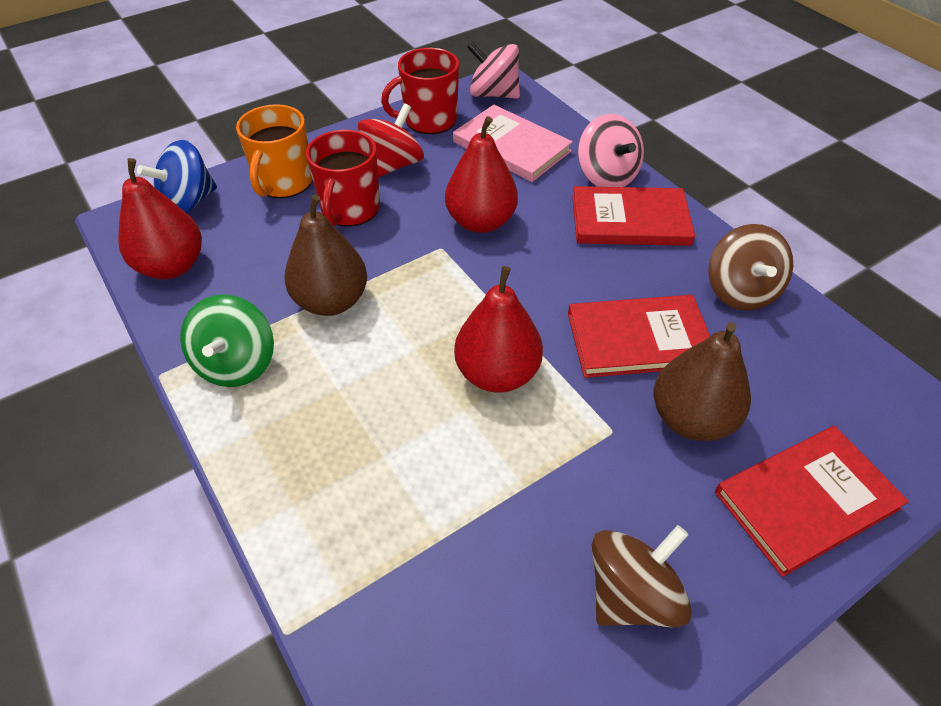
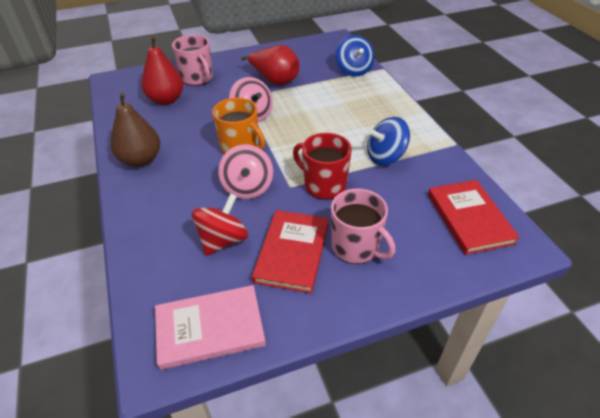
blue spinning top: 1 -> 2
brown pear: 2 -> 1
brown spinning top: 2 -> 0
green spinning top: 1 -> 0
pink mug: 0 -> 2
red book: 3 -> 2
red mug: 2 -> 1
red pear: 3 -> 2

